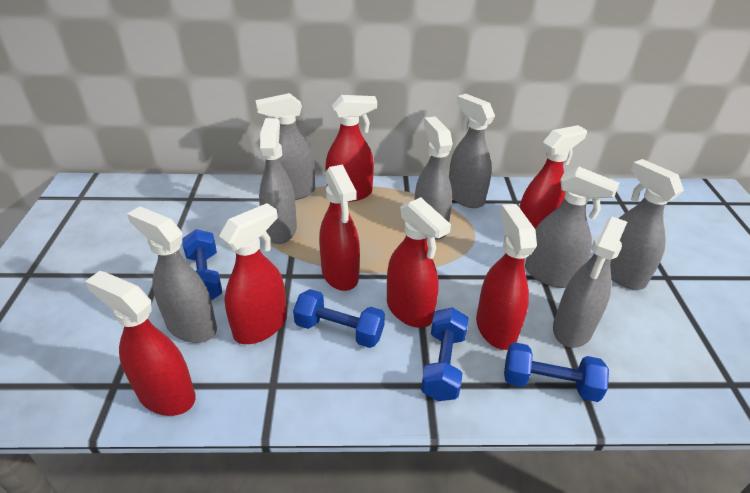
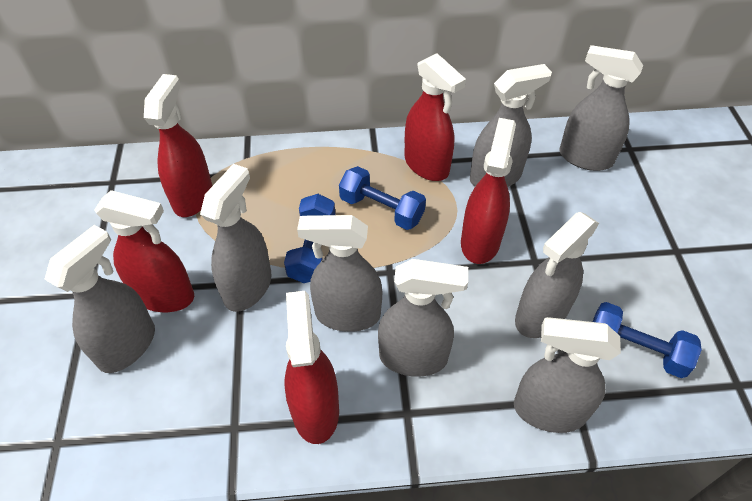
blue dumbbell: 4 -> 3
red spray bottle: 7 -> 5

